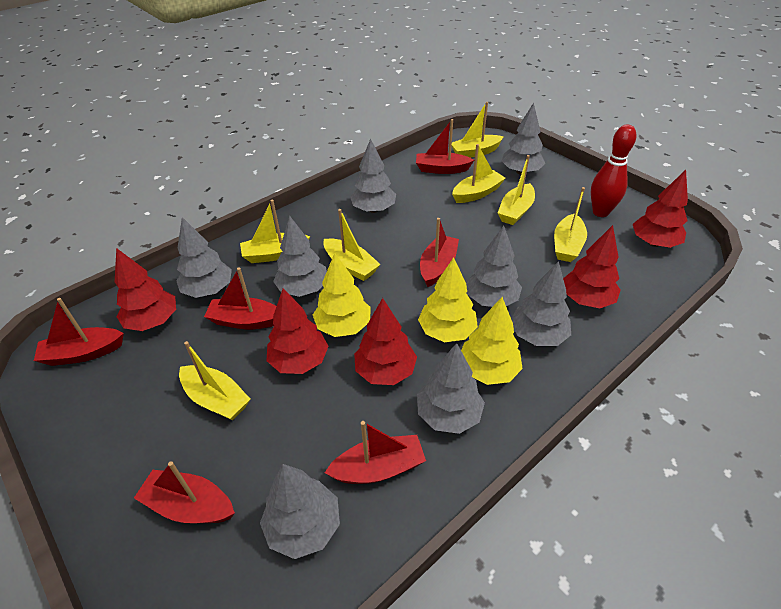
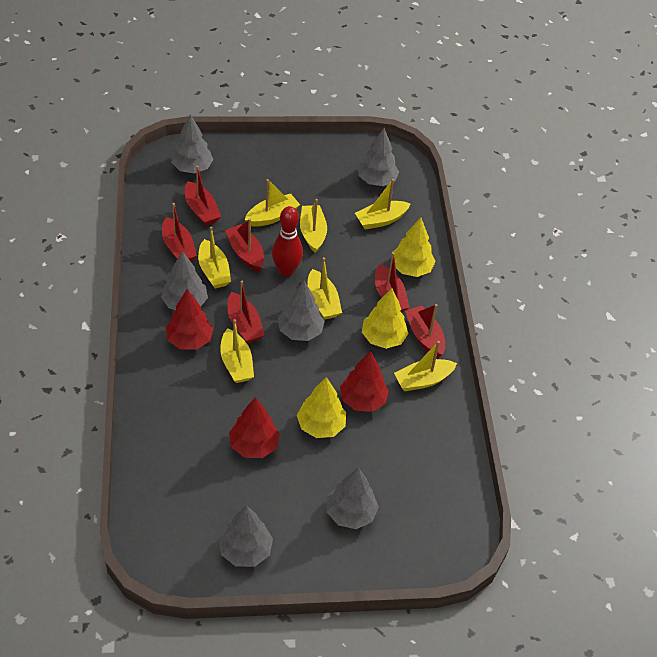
grey tree: 8 -> 6
red tree: 5 -> 3

